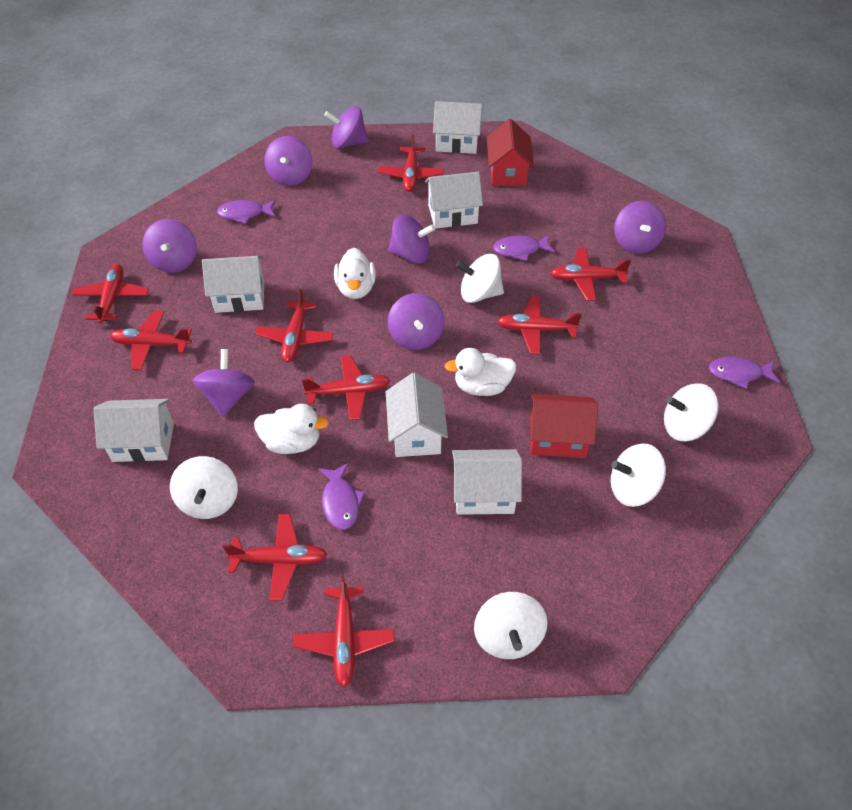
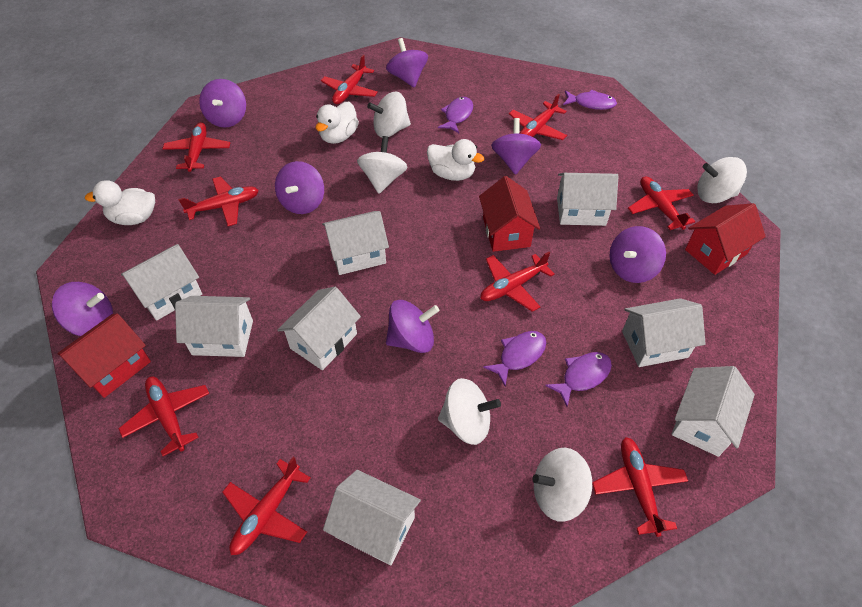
red house: 2 -> 3
white house: 6 -> 8

